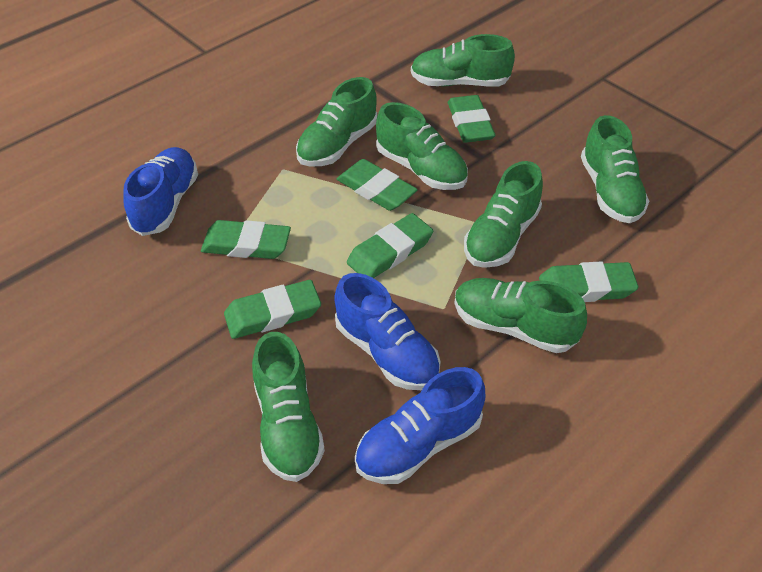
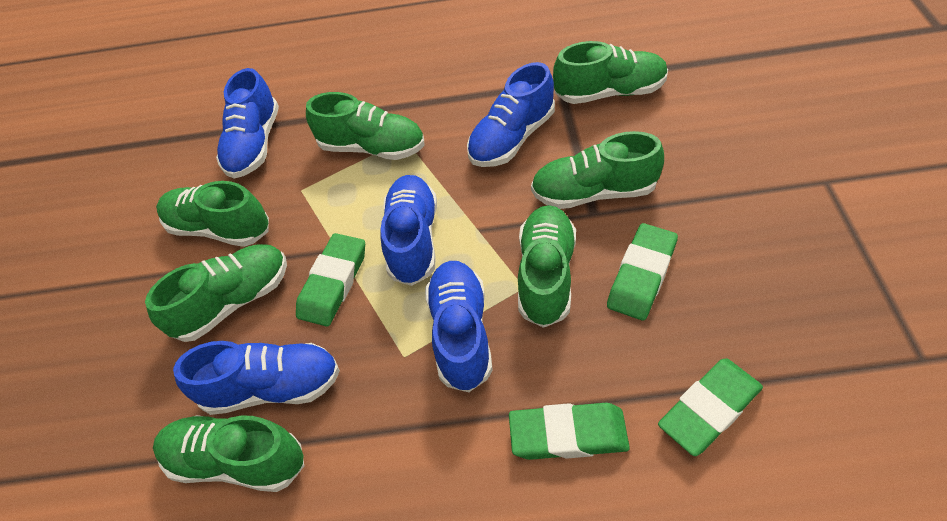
blue shoe: 3 -> 5
green eraser: 6 -> 4

